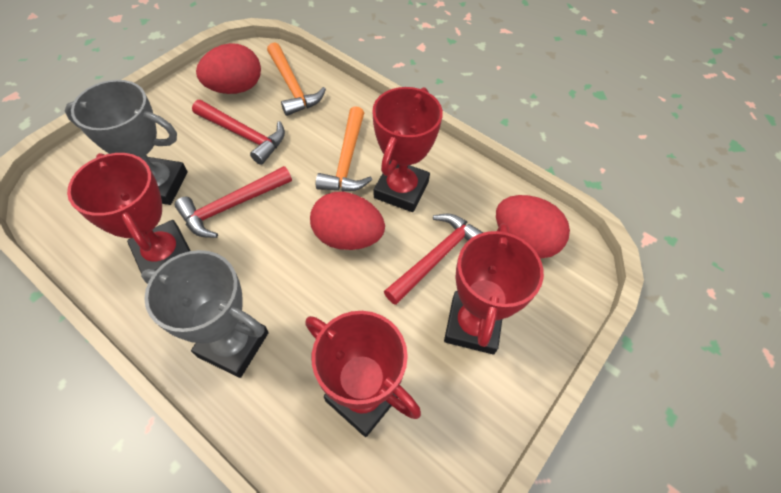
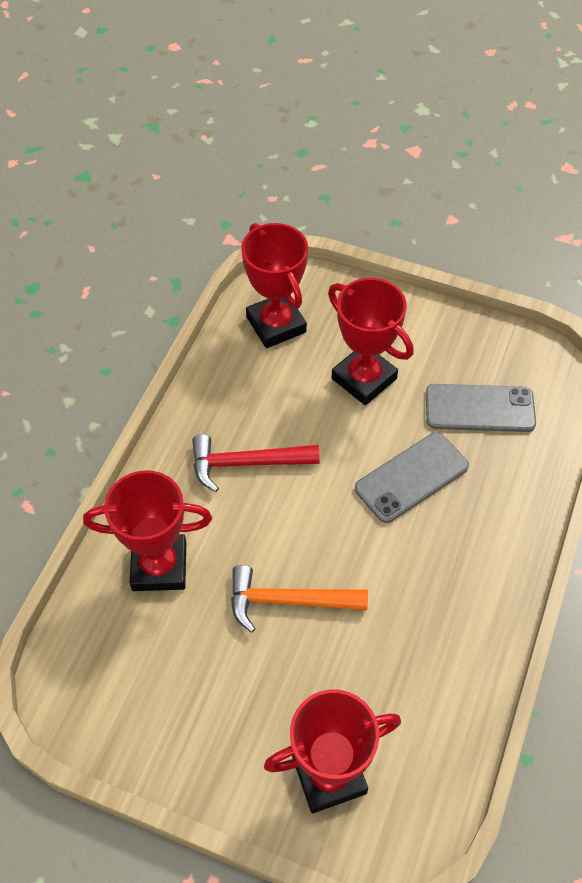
grey phone: 0 -> 2
grey trophy: 2 -> 0
orange hammer: 2 -> 1
red egg: 3 -> 0
red hammer: 3 -> 1

